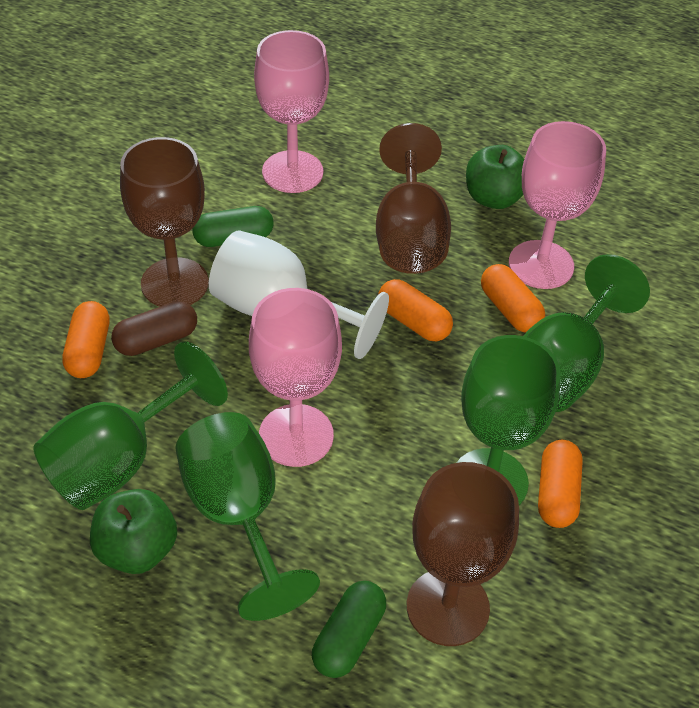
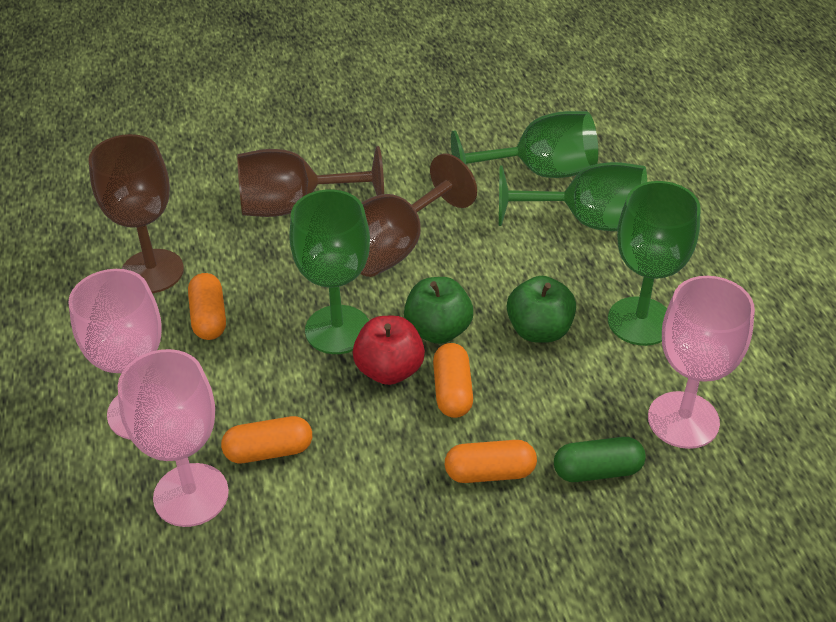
brown capsule: 1 -> 0
green capsule: 2 -> 1
red apple: 0 -> 1
white goblet: 1 -> 0

